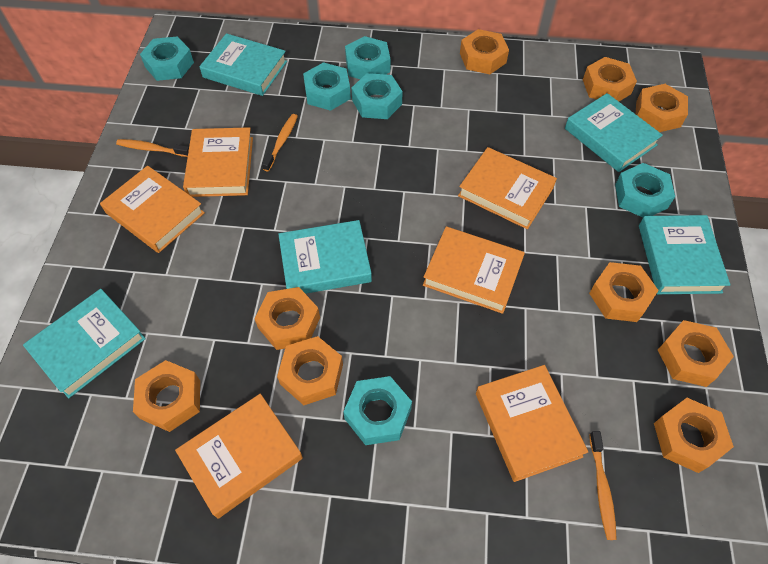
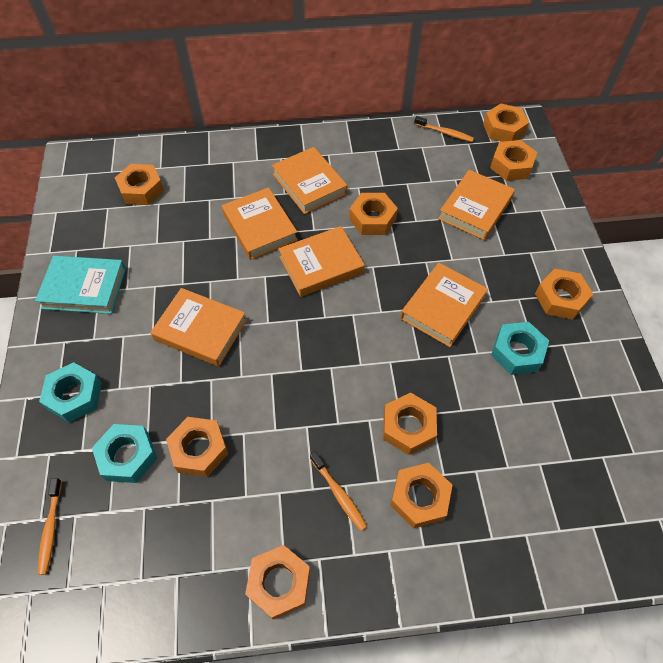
turquoise book: 5 -> 1
turquoise nut: 6 -> 3

